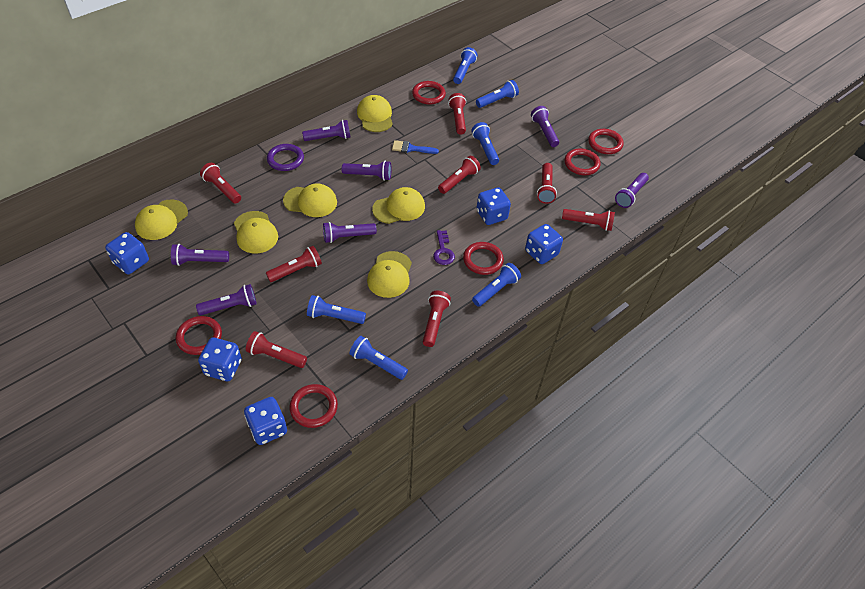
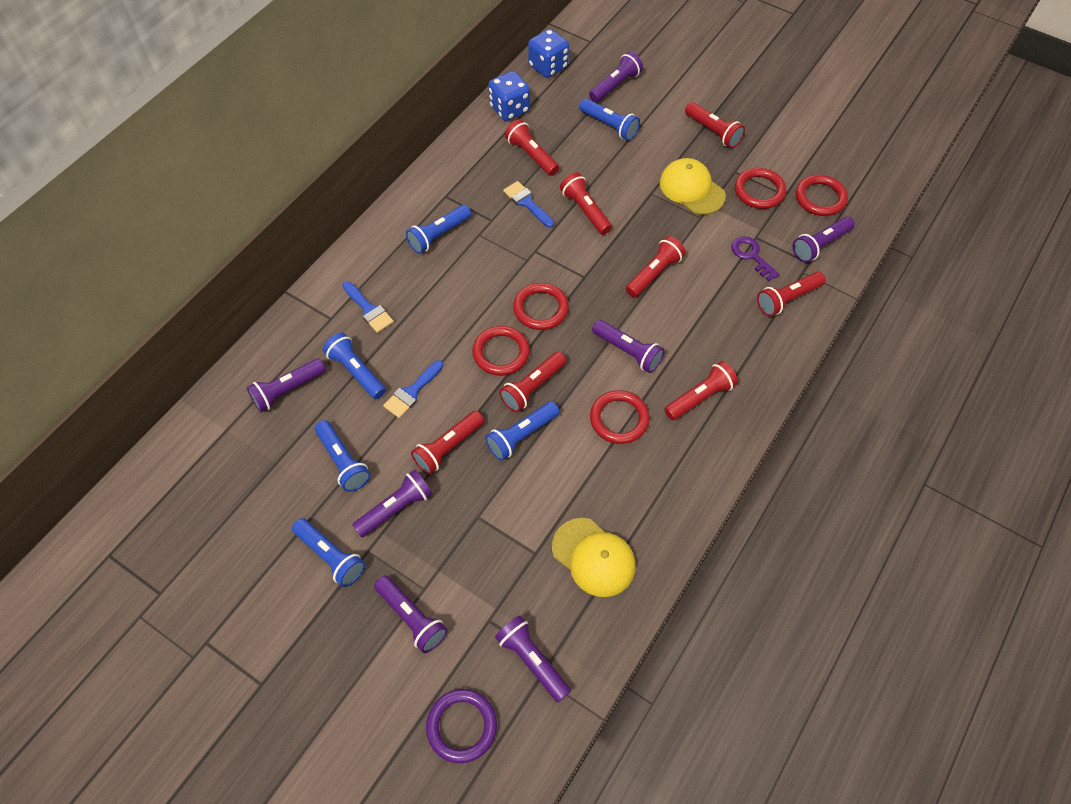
blue brush: 1 -> 3
blue dice: 5 -> 2
red ring: 6 -> 5
yellow cap: 6 -> 2

